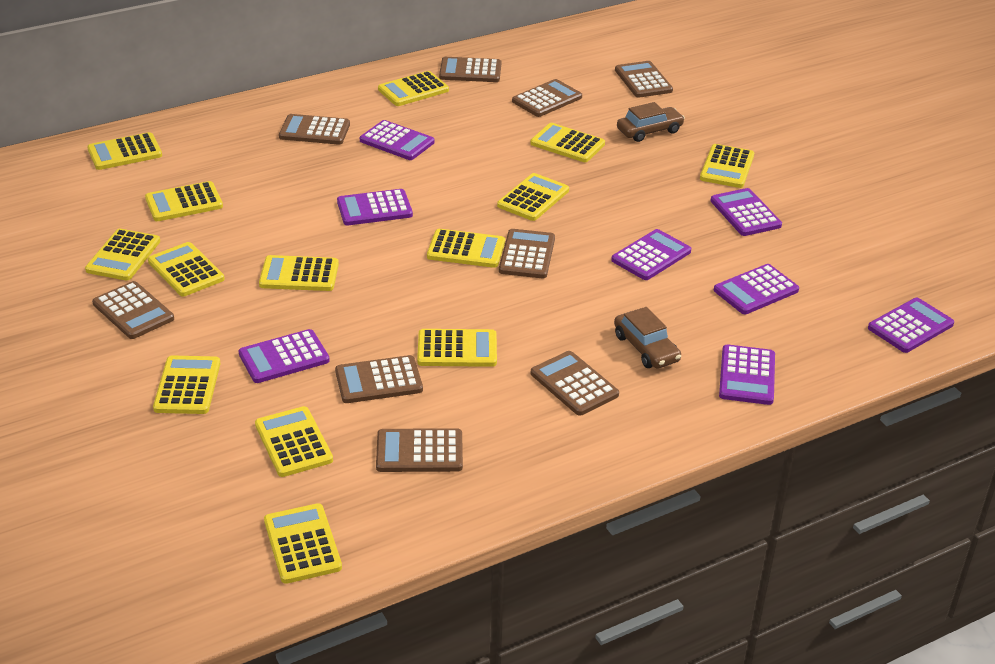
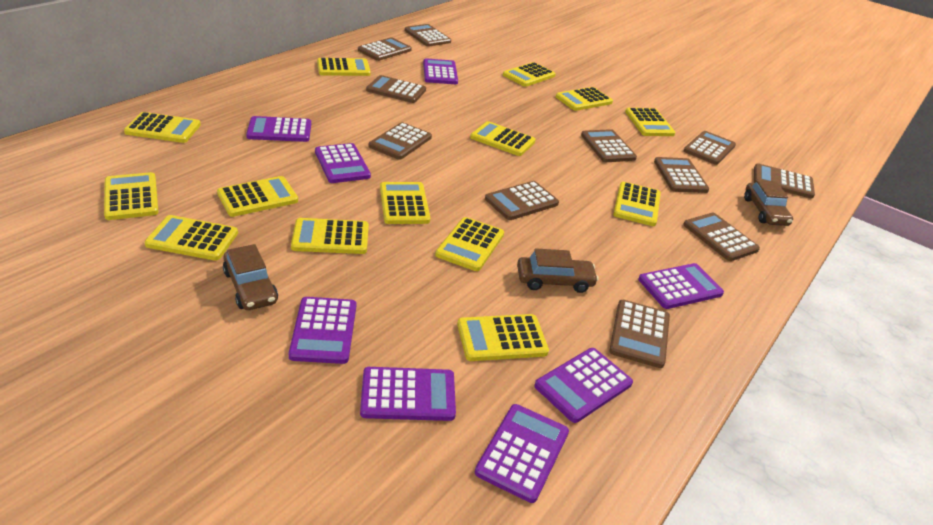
brown calculator: 9 -> 11
brown car: 2 -> 3

